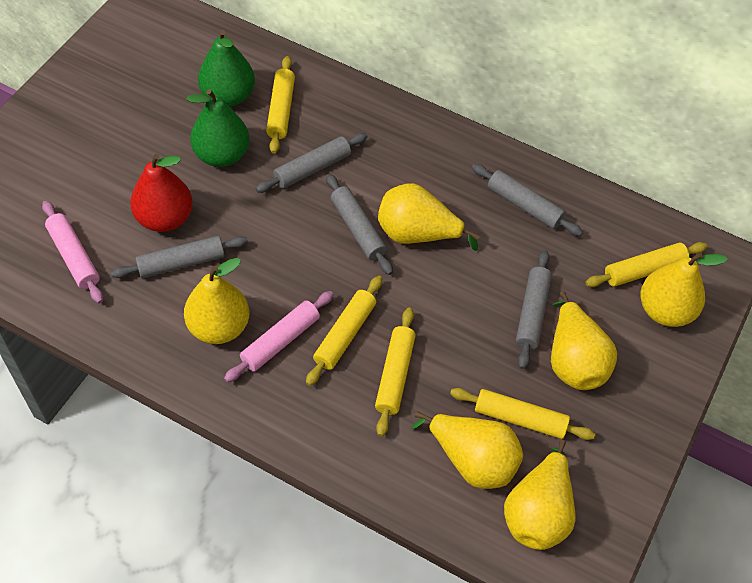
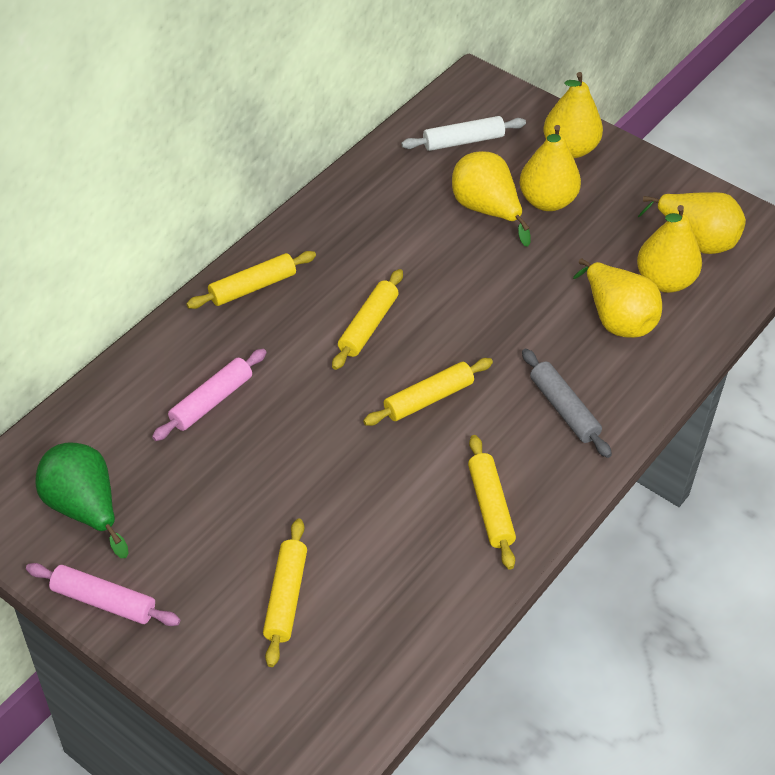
green pear: 2 -> 1
grey rolling pin: 5 -> 1
red pear: 1 -> 0
white rolling pin: 0 -> 1

